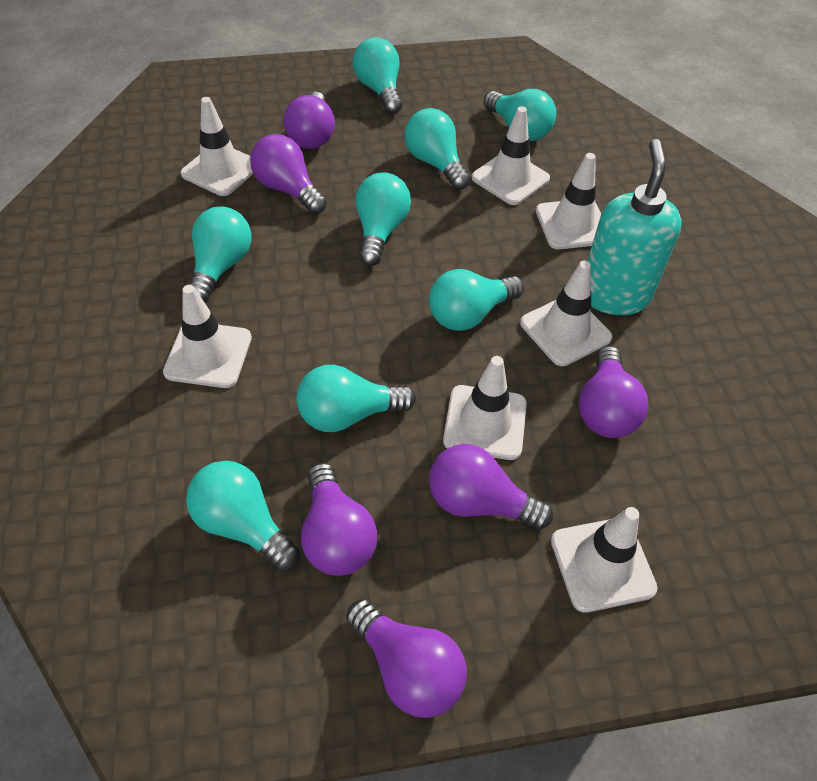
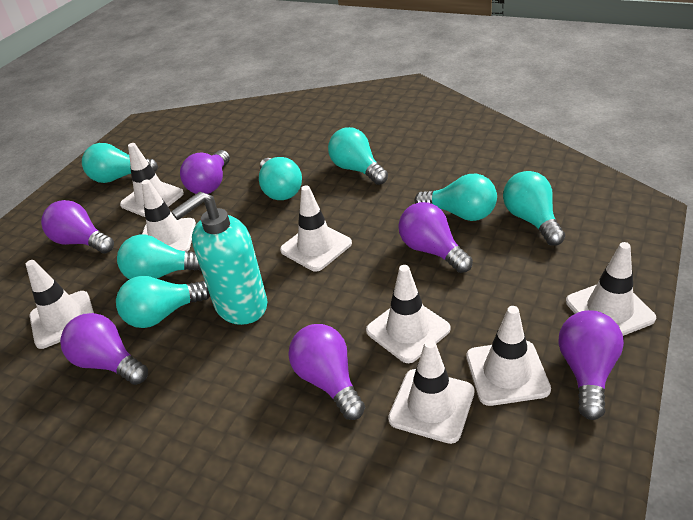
turquoise light bulb: 8 -> 7
white traffic cone: 7 -> 8

